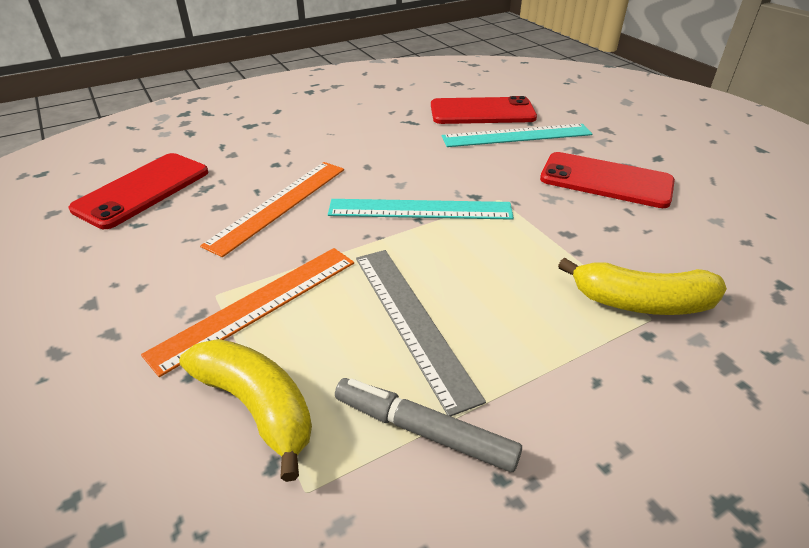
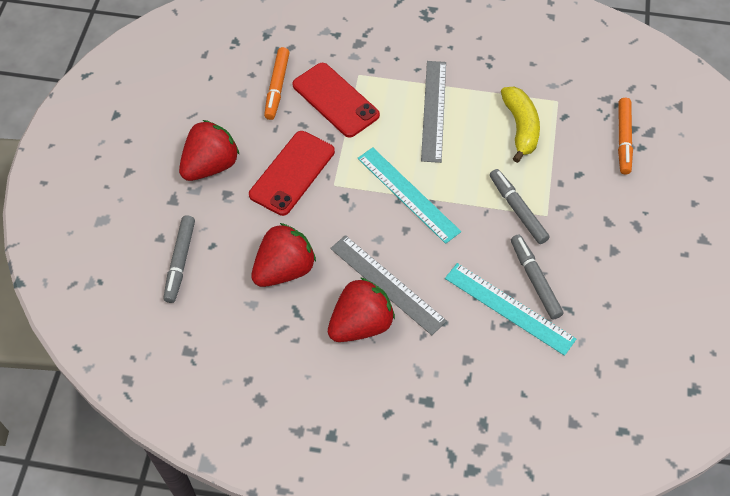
grey marker: 1 -> 3
grey ruler: 1 -> 2
orange marker: 0 -> 2
orange ruler: 2 -> 0
red phone: 3 -> 2
red strawberry: 0 -> 3
yellow banana: 2 -> 1

